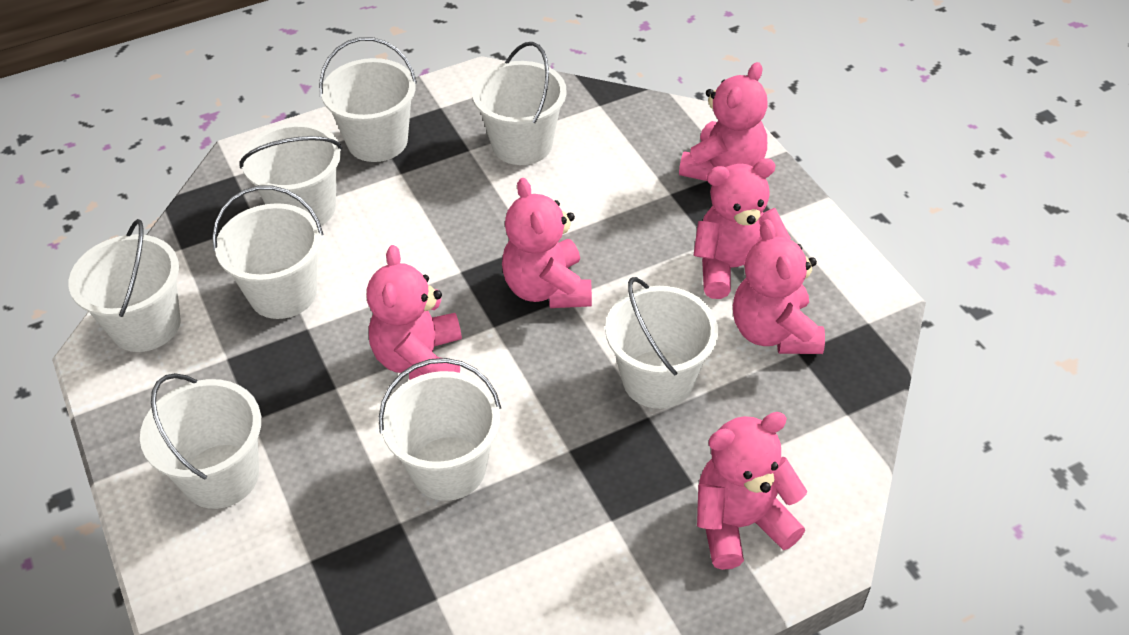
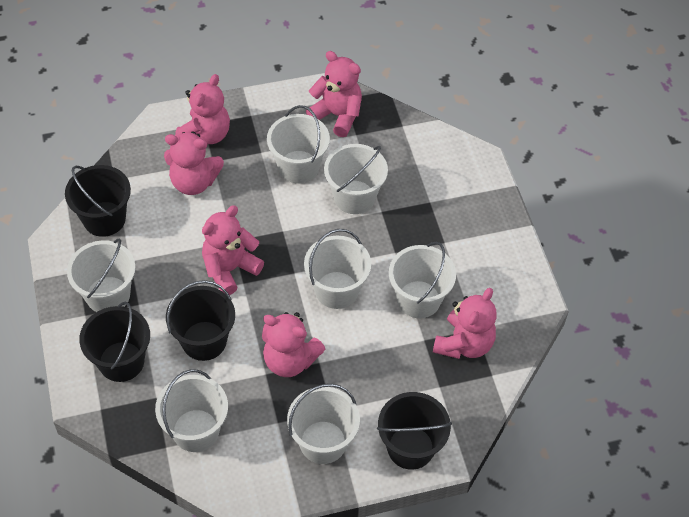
black bucket: 0 -> 4
white bucket: 8 -> 7

